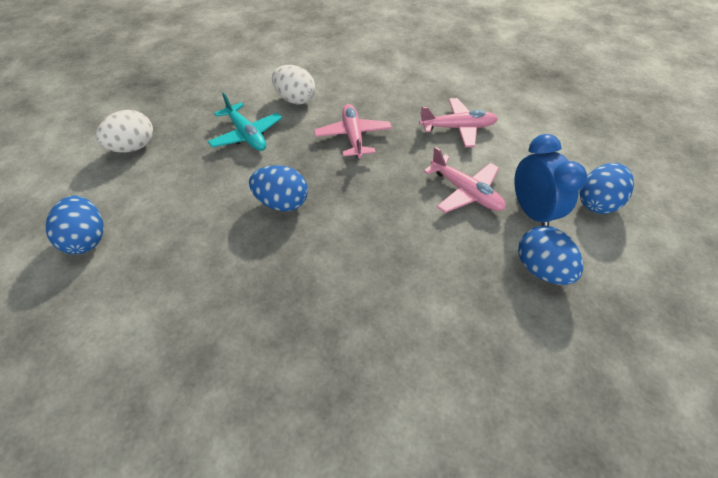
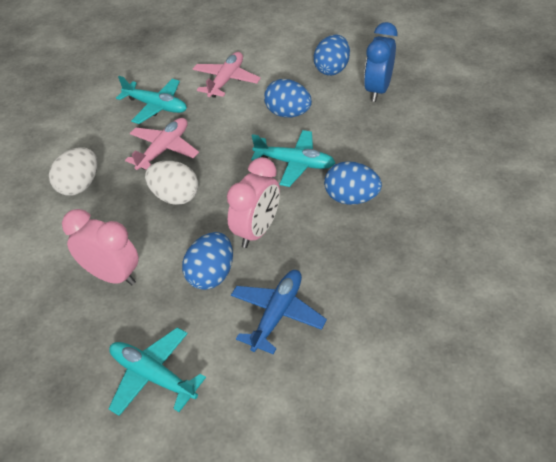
blue plane: 0 -> 1
pink clock: 0 -> 2
pink plane: 3 -> 2
turquoise plane: 1 -> 3

